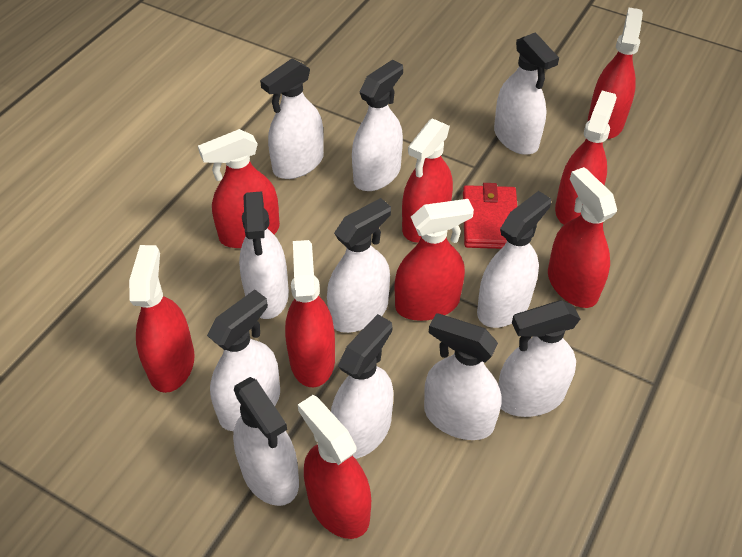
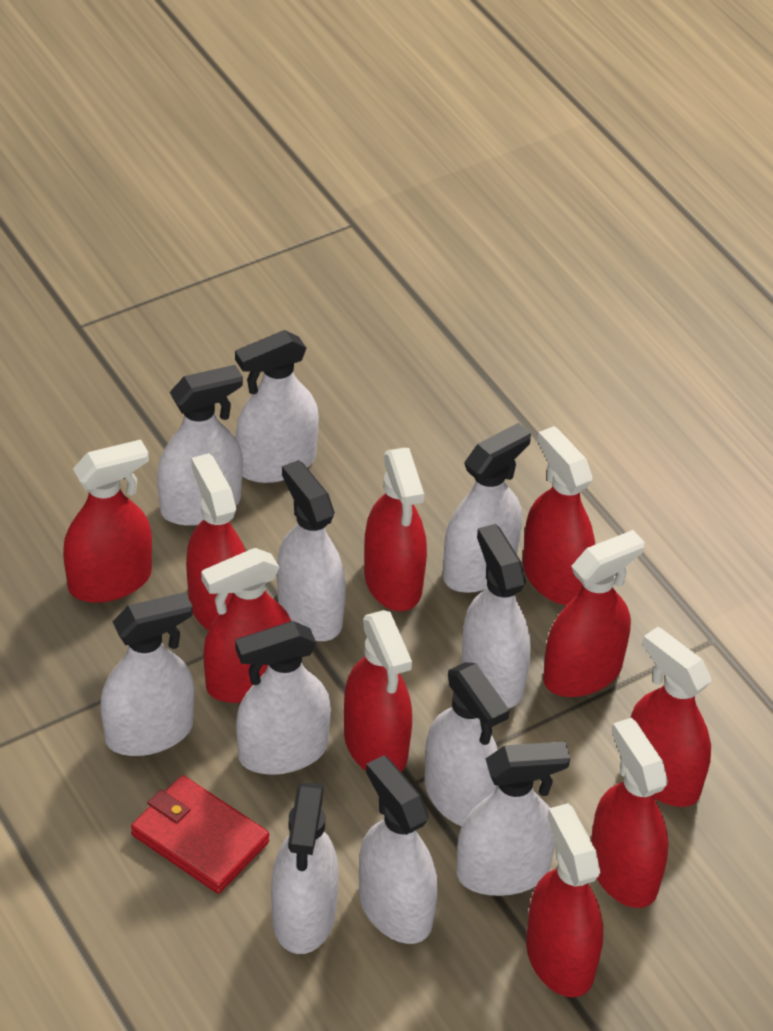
red spray bottle: 9 -> 10

